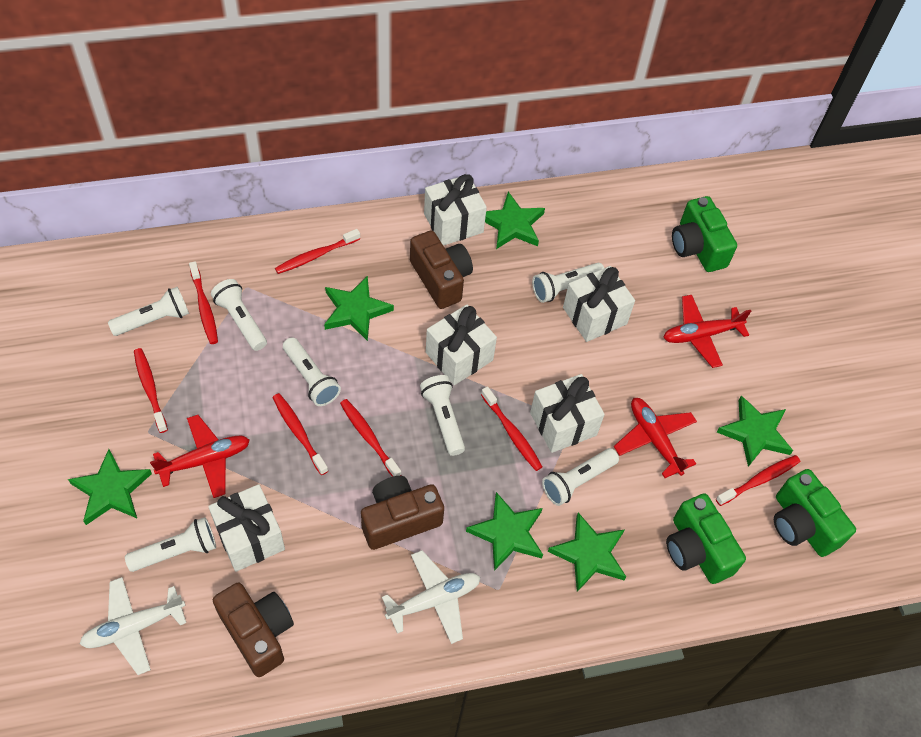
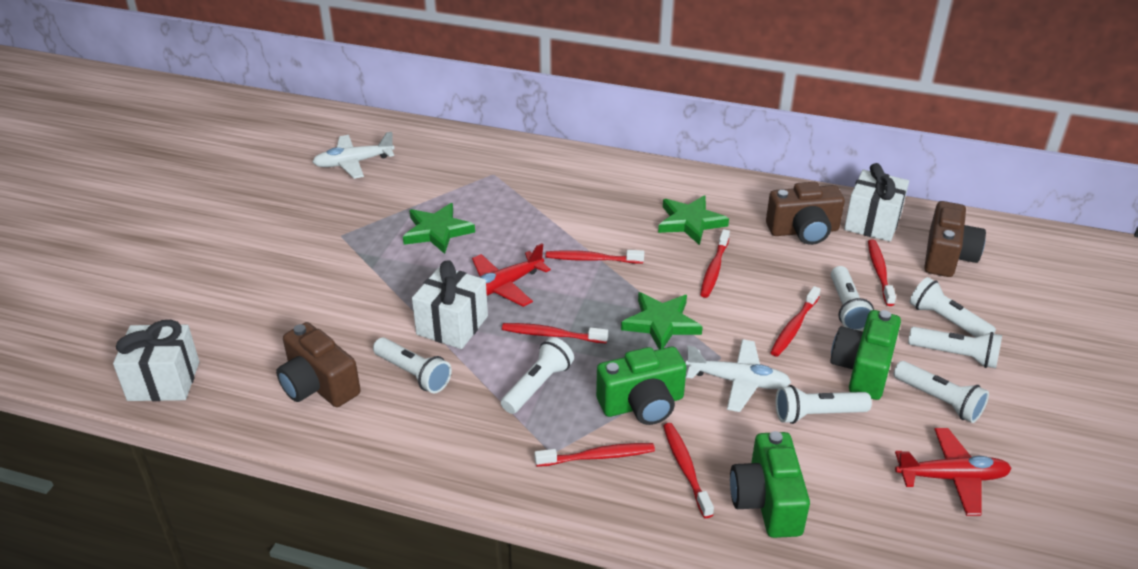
green star: 6 -> 3
red plane: 3 -> 2
white gift: 5 -> 3

